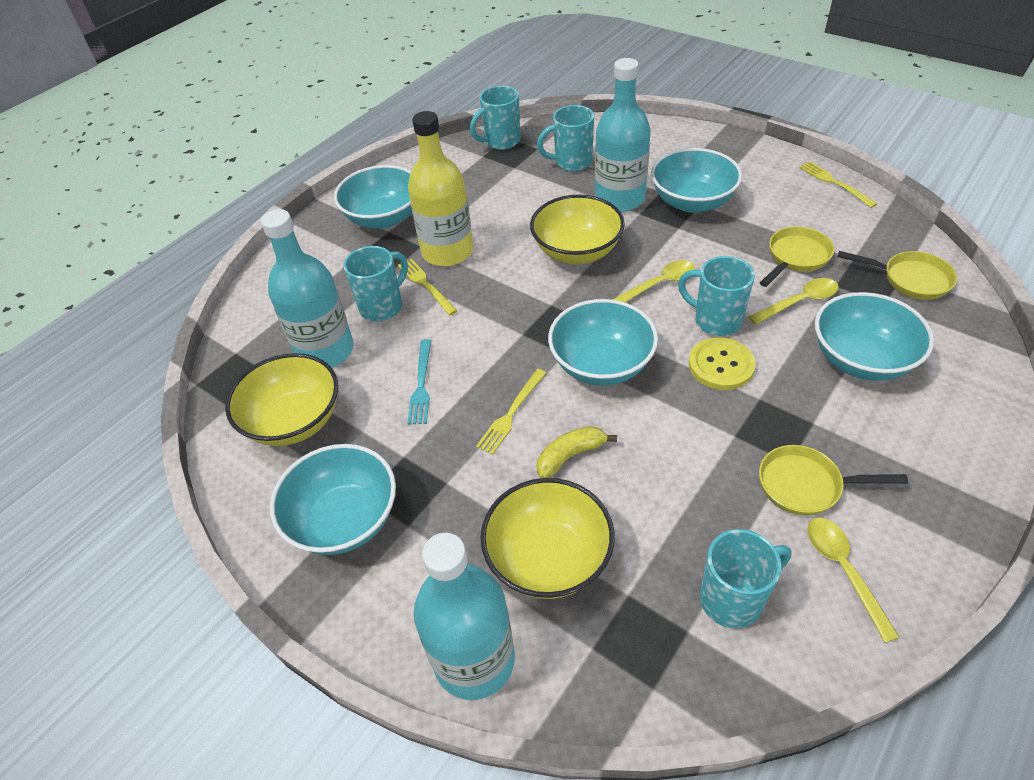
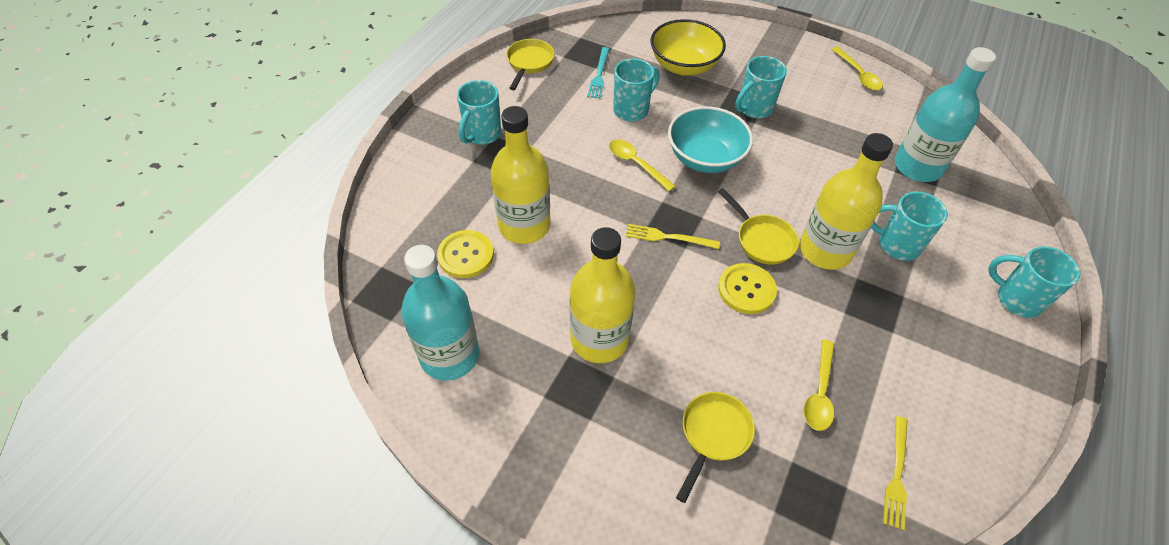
turquoise bottle: 3 -> 2
turquoise bowl: 5 -> 1
yellow banana: 1 -> 0
yellow bottle: 1 -> 3
yellow bowl: 3 -> 1
yellow button: 1 -> 2
yellow fork: 3 -> 2

